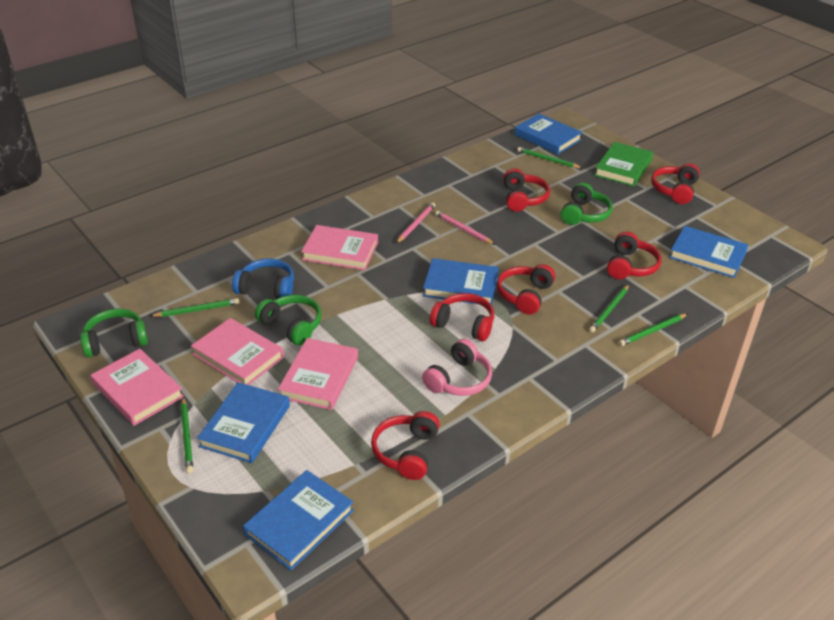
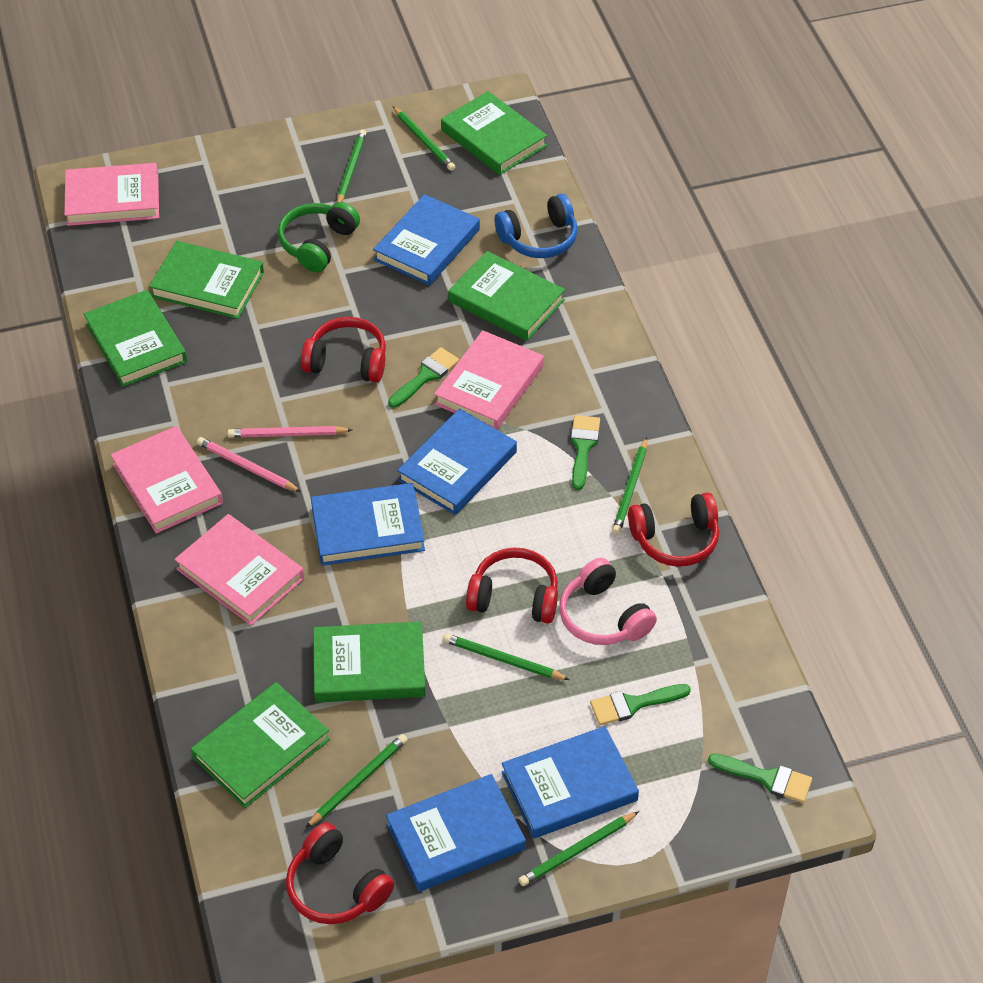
green book: 1 -> 6
green brush: 0 -> 4
green headphones: 3 -> 1
green pencil: 5 -> 6
red headphones: 6 -> 4

